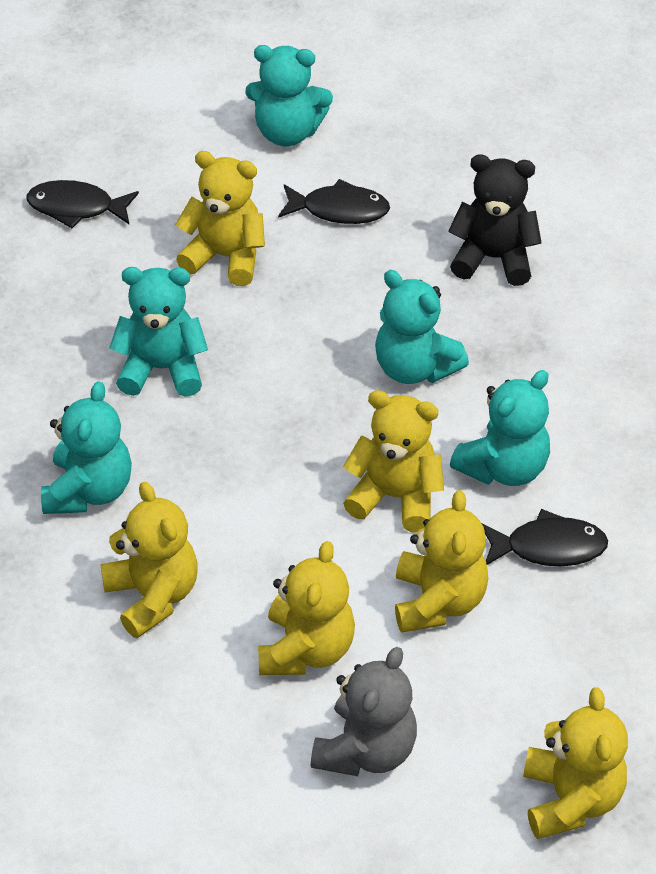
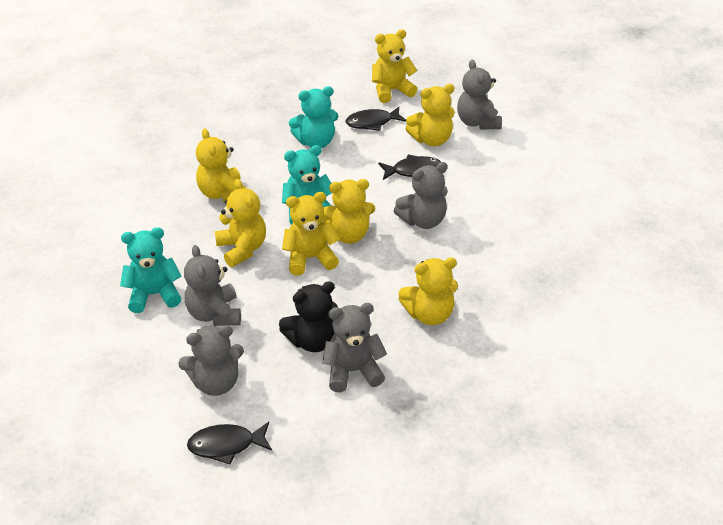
grey teddy bear: 1 -> 5
turquoise teddy bear: 5 -> 3
yellow teddy bear: 6 -> 7

